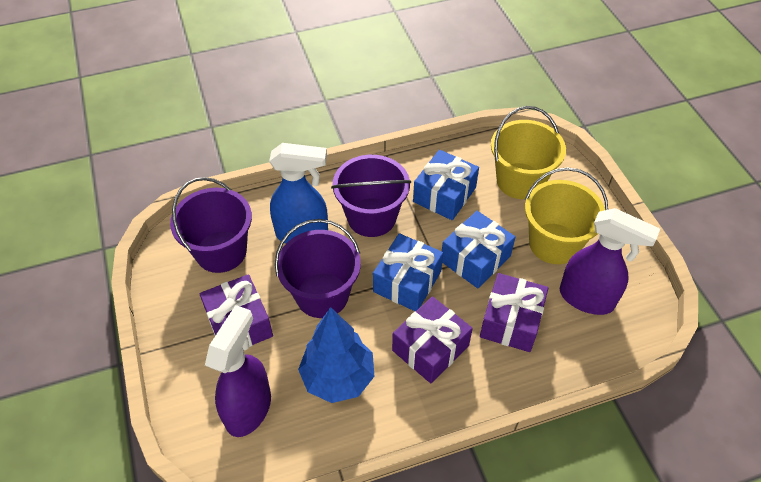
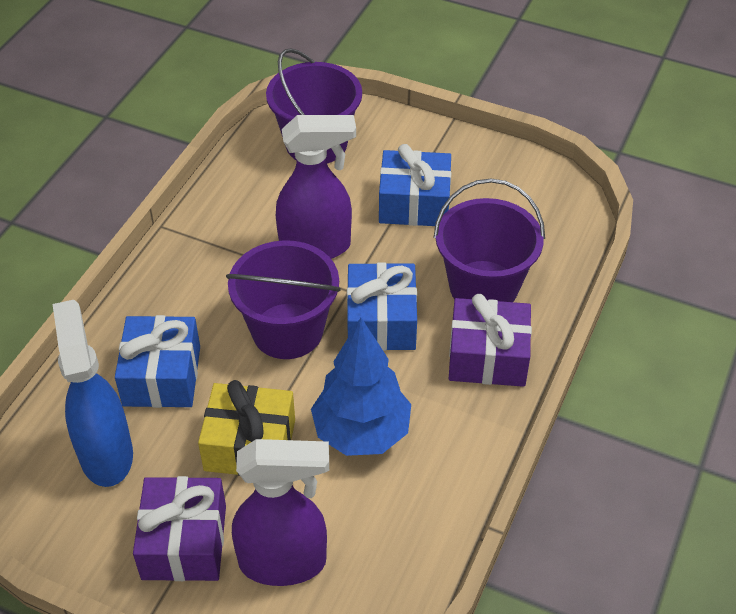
purple gift: 3 -> 2
yellow bucket: 2 -> 0
yellow gift: 0 -> 1

